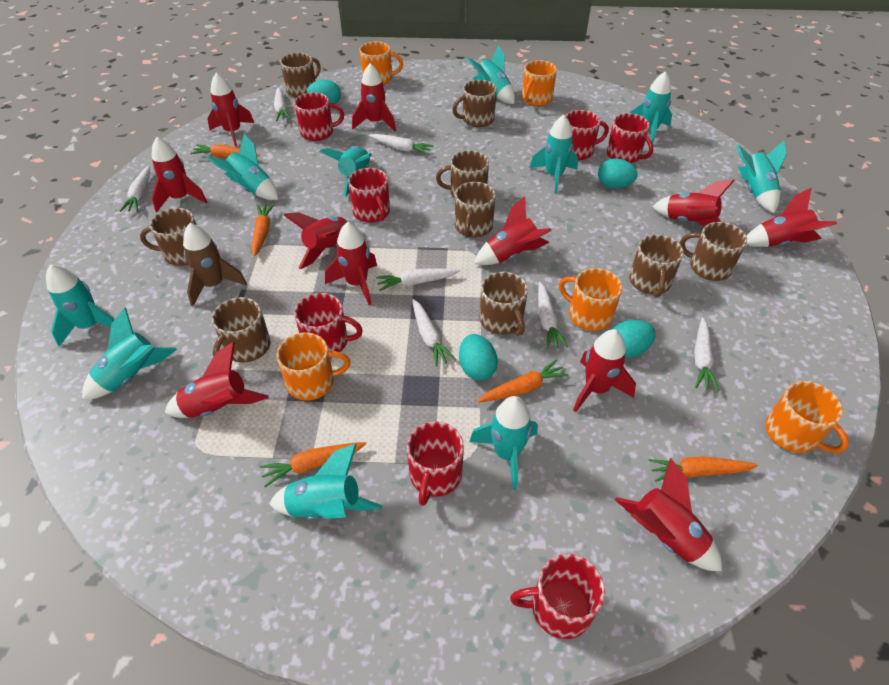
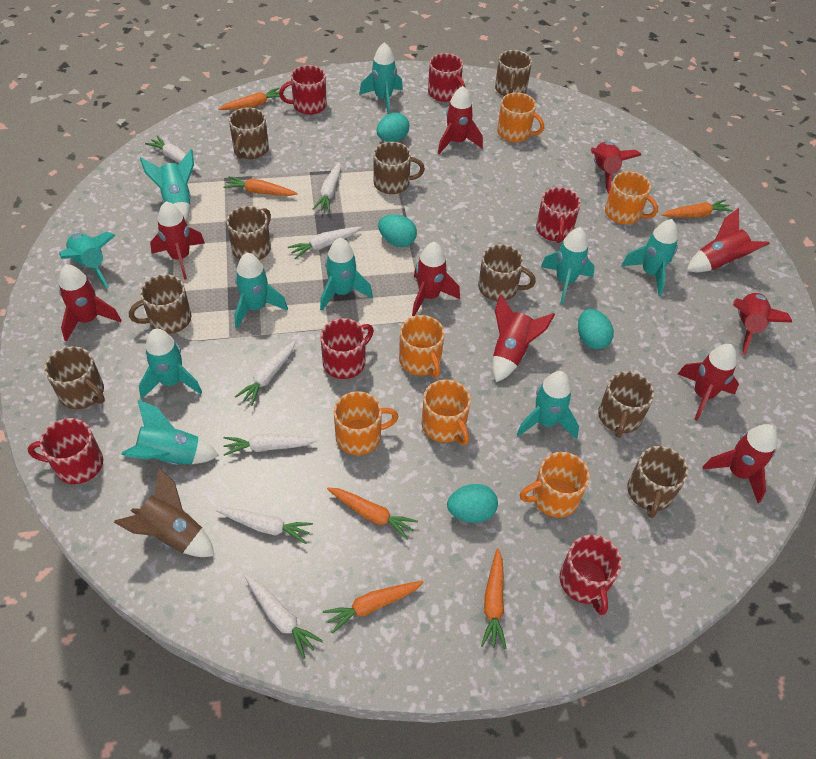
orange carrot: 5 -> 6
orange mug: 5 -> 6
red mug: 7 -> 6
red rocket: 11 -> 10

